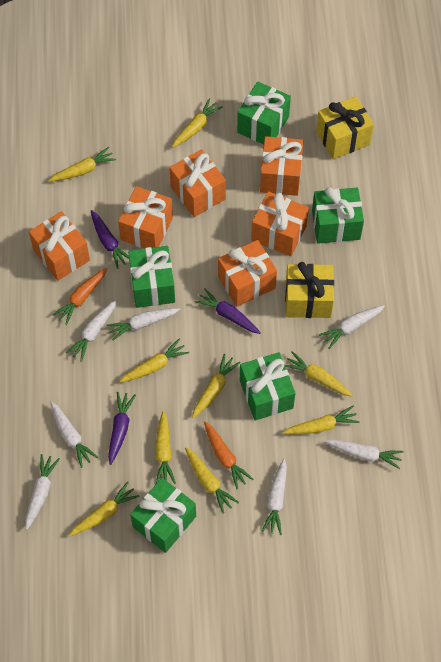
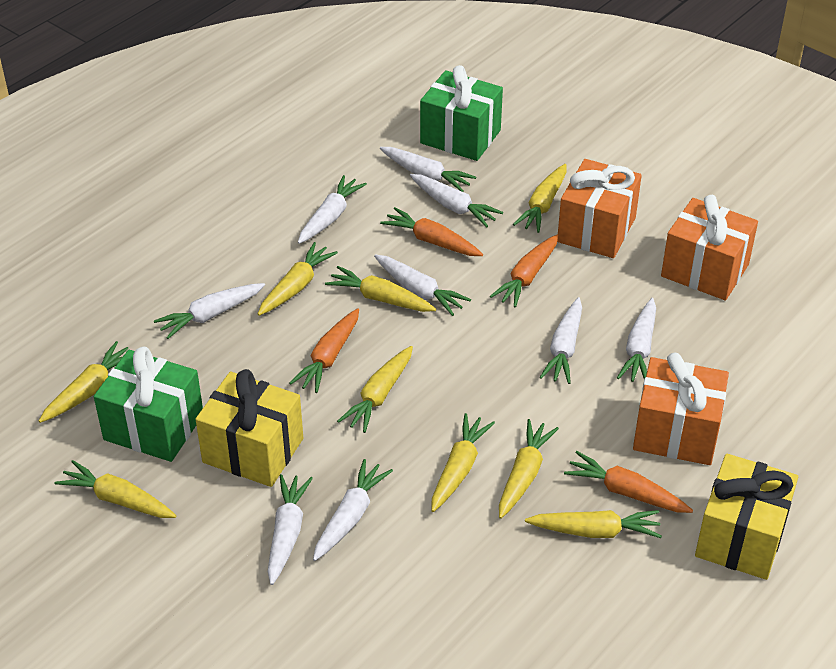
green gift: 5 -> 2
orange carrot: 2 -> 4
orange gift: 6 -> 3
purple carrot: 3 -> 0
white carrot: 7 -> 9

